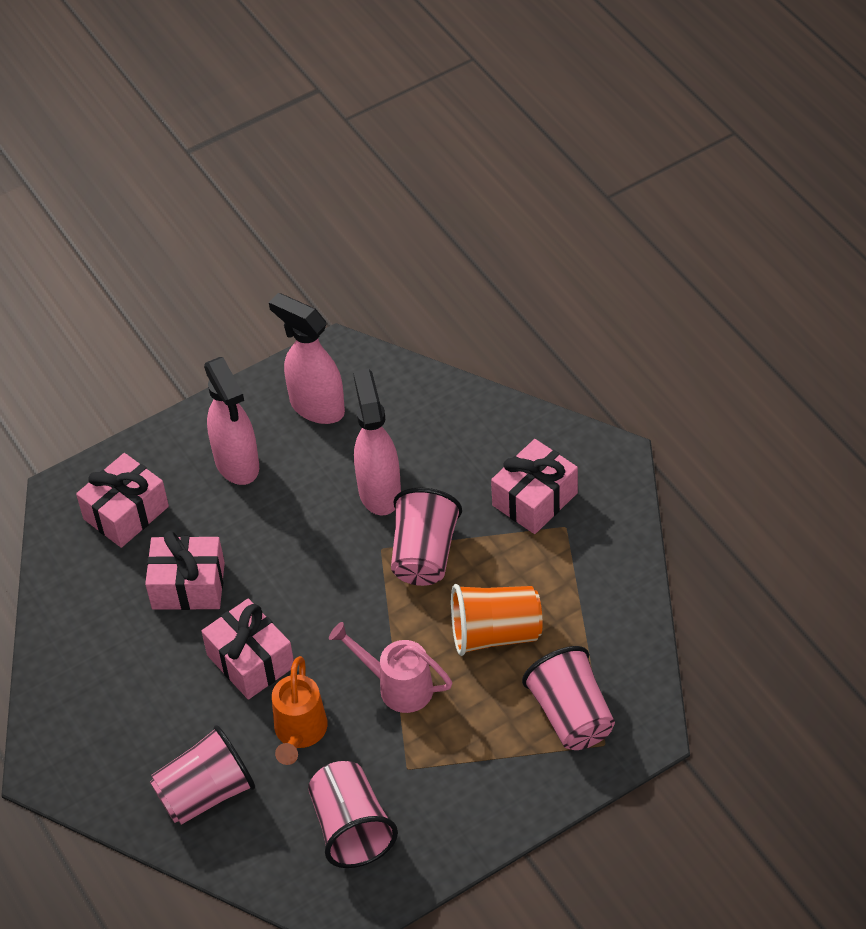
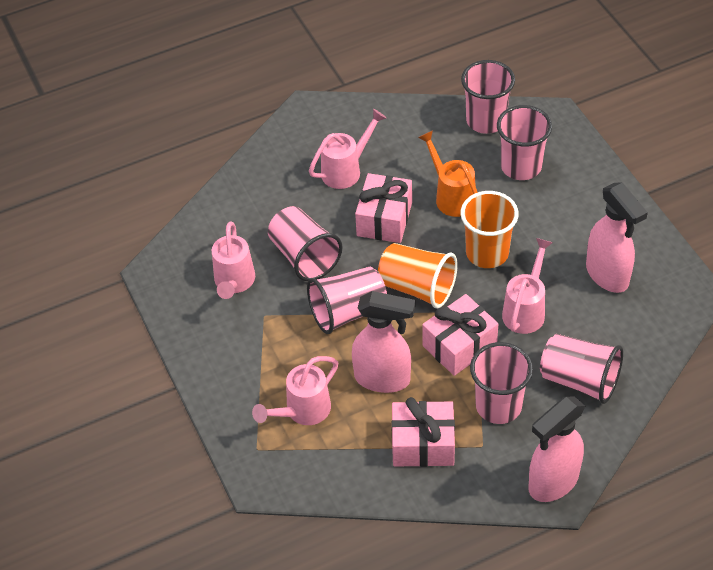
orange cup: 1 -> 2
pink cup: 4 -> 6
pink gift: 4 -> 3
pink watering can: 1 -> 4

